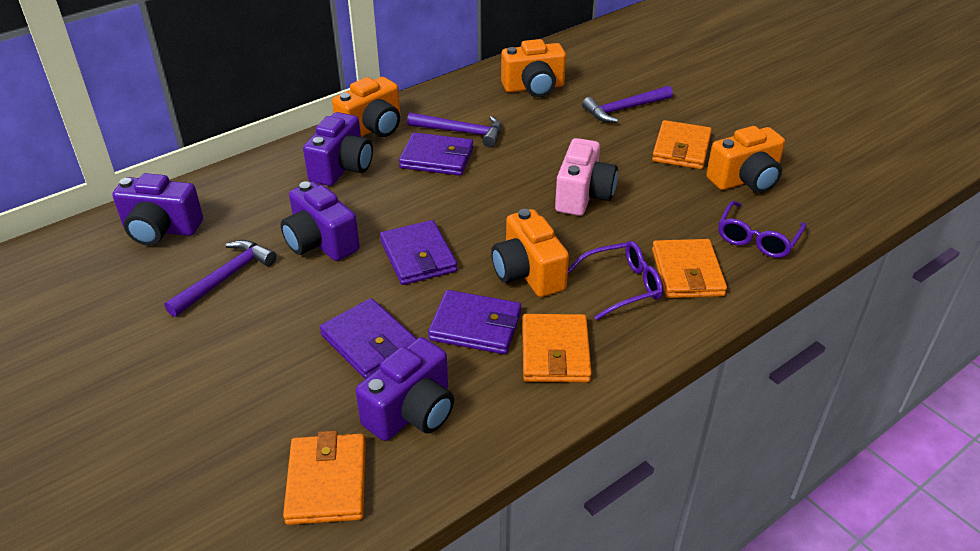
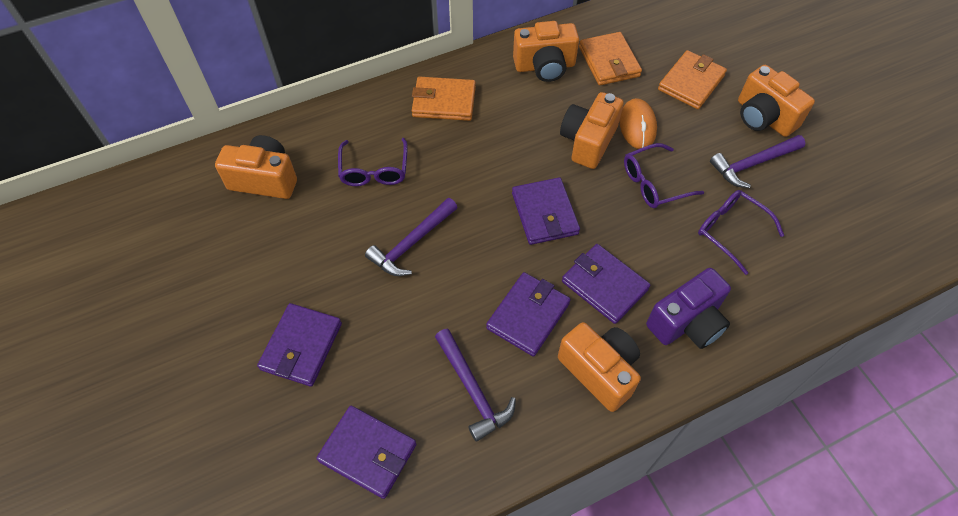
orange camera: 4 -> 5
orange mouse: 0 -> 1
orange wallet: 4 -> 3
pink camera: 1 -> 0
purple camera: 4 -> 1
purple glasses: 2 -> 3
purple wallet: 4 -> 5

